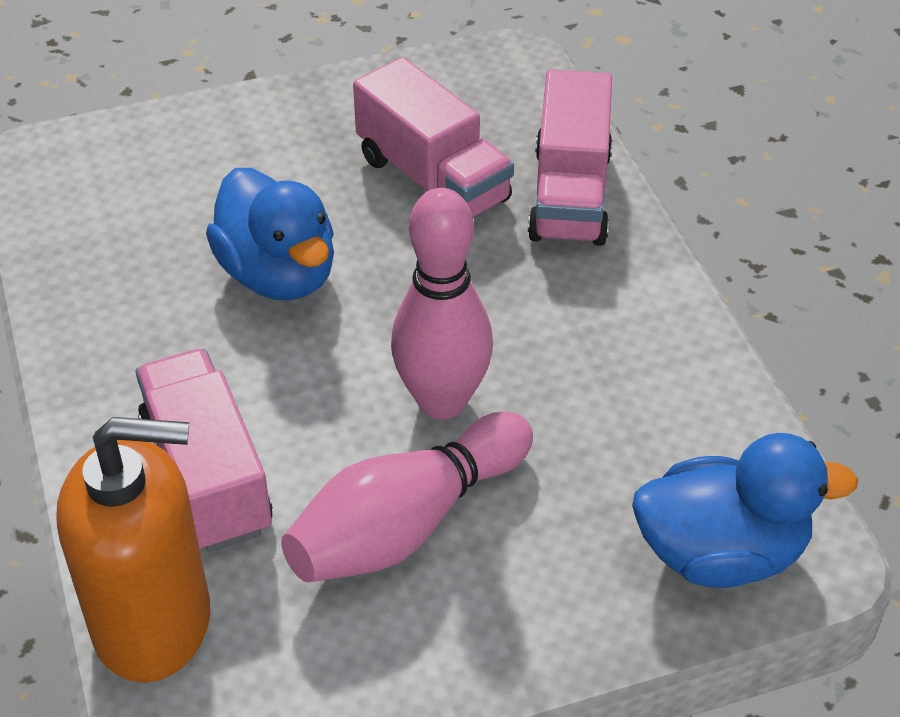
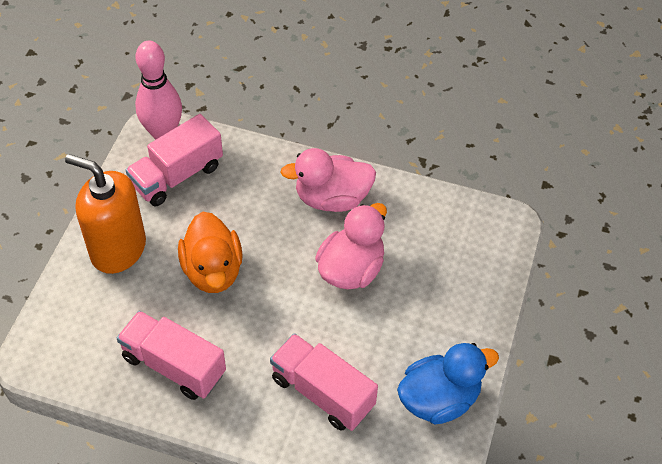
blue duck: 2 -> 1
orange duck: 0 -> 1
pink bowling pin: 2 -> 1
pink duck: 0 -> 2

